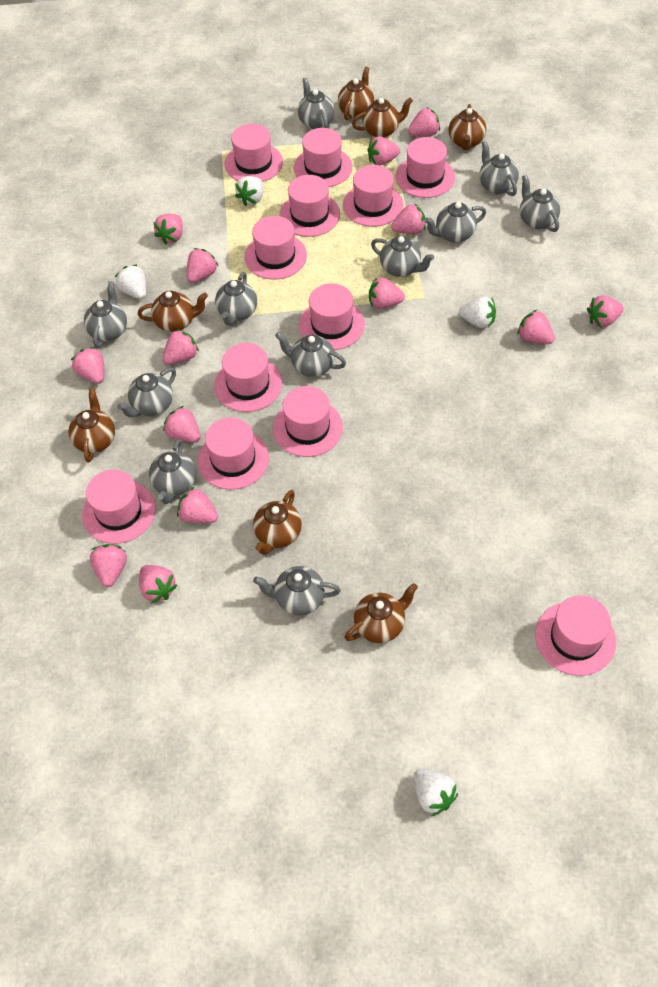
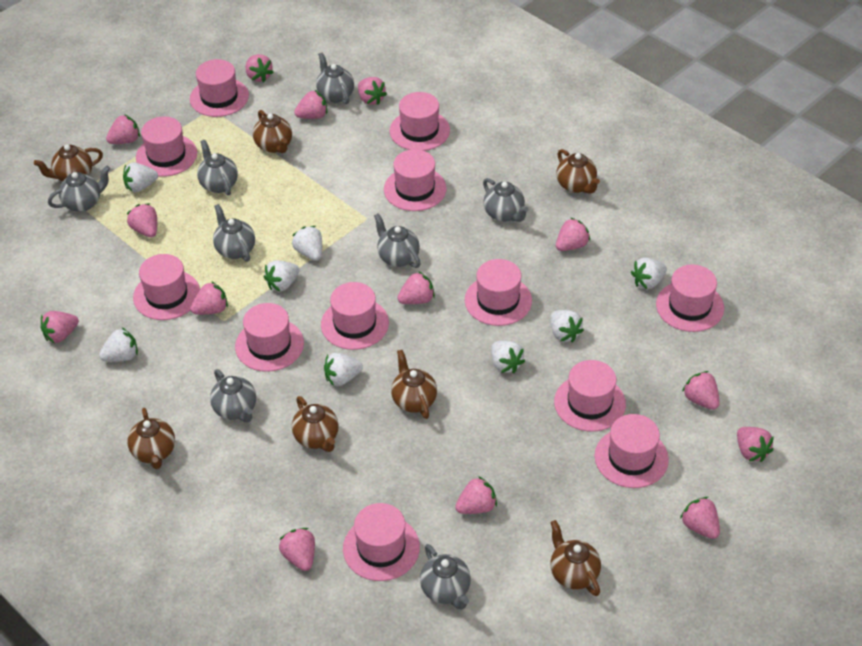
grey teapot: 11 -> 8
white strawberry: 4 -> 8

